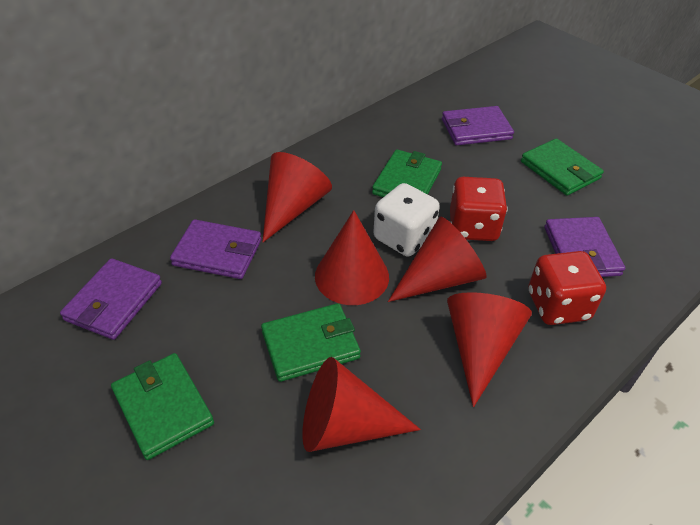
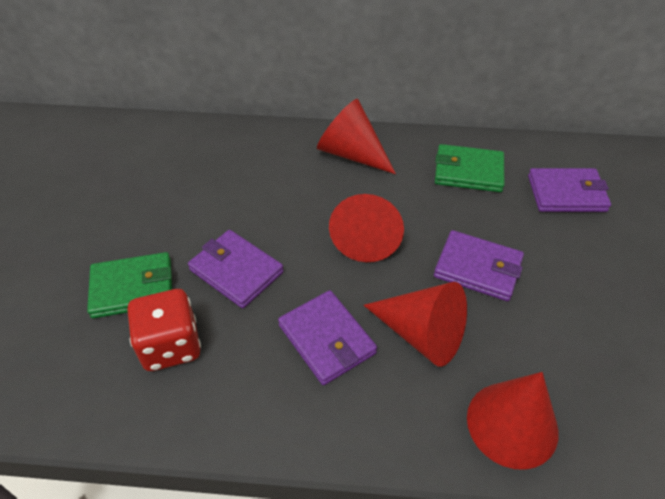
green wallet: 4 -> 2
red cone: 5 -> 4
red dice: 2 -> 1
white dice: 1 -> 0

